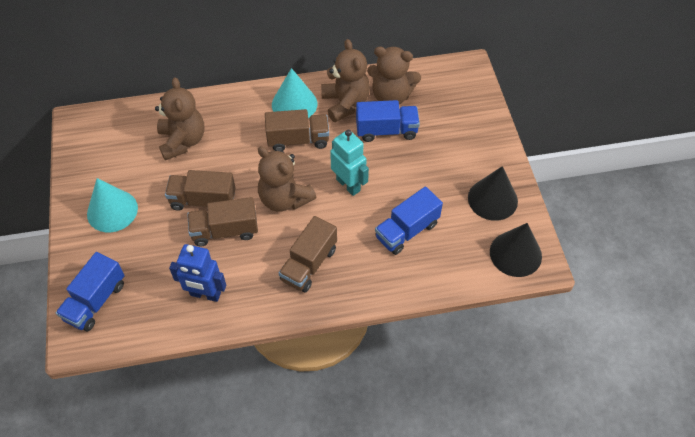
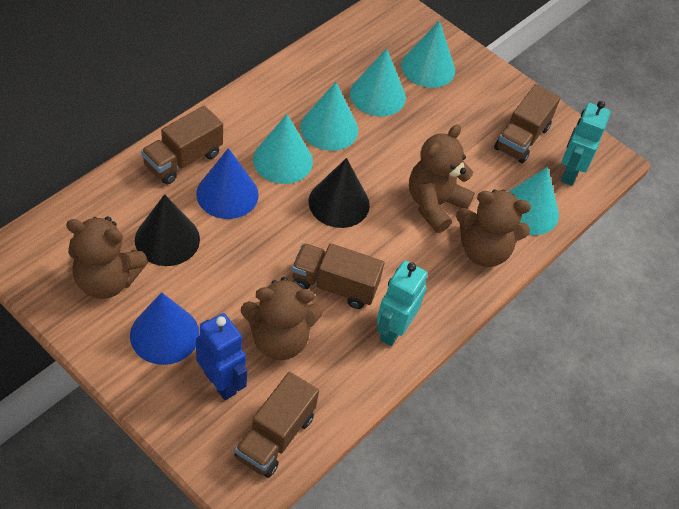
blue cone: 0 -> 2
blue truck: 3 -> 0
turquoise cone: 2 -> 5
turquoise robot: 1 -> 2

